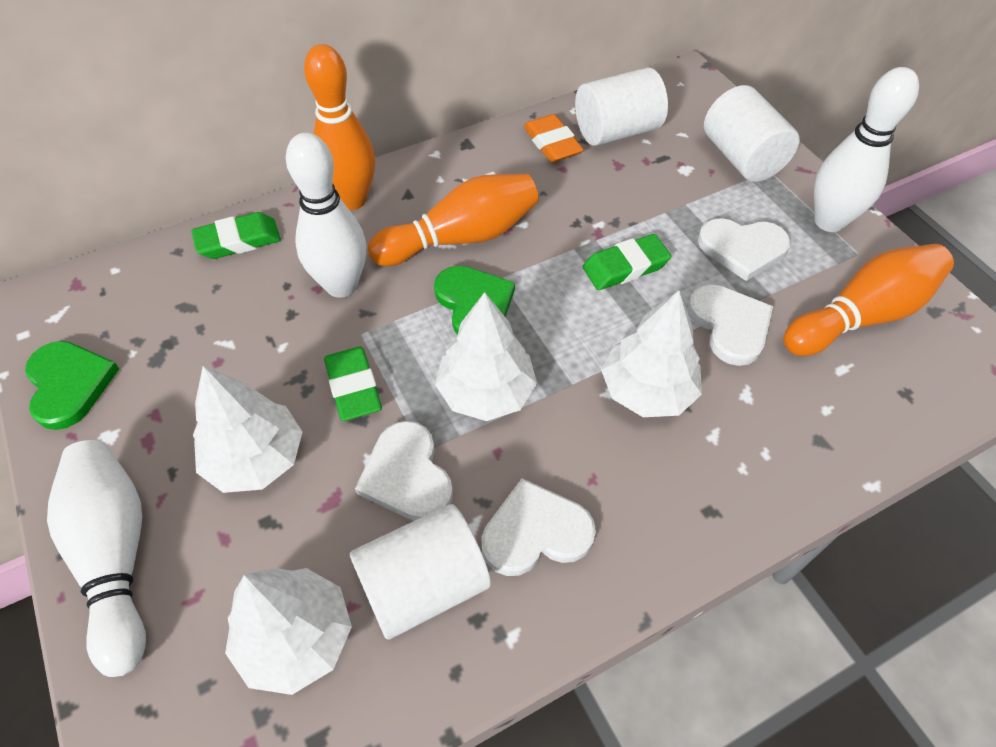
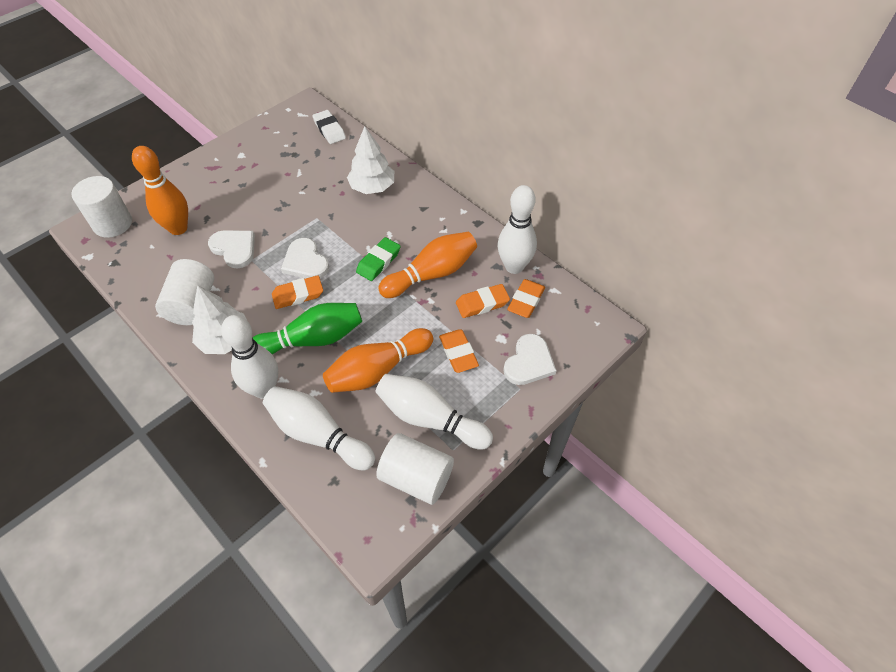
green bowling pin: 0 -> 1
green eraser: 3 -> 1
green heart: 2 -> 0
orange eraser: 1 -> 4
white bowling pin: 3 -> 4
white eraser: 0 -> 1
white heart: 4 -> 3
white tree: 4 -> 2

